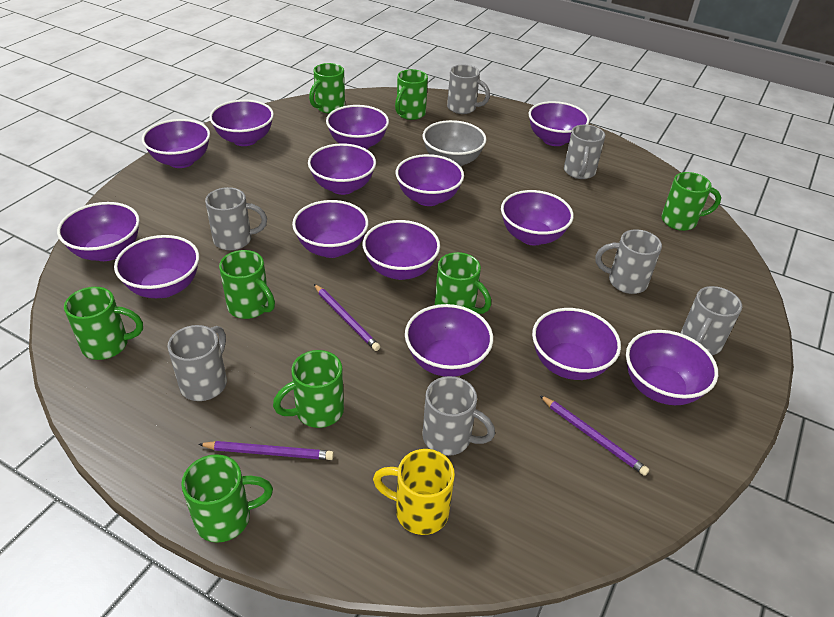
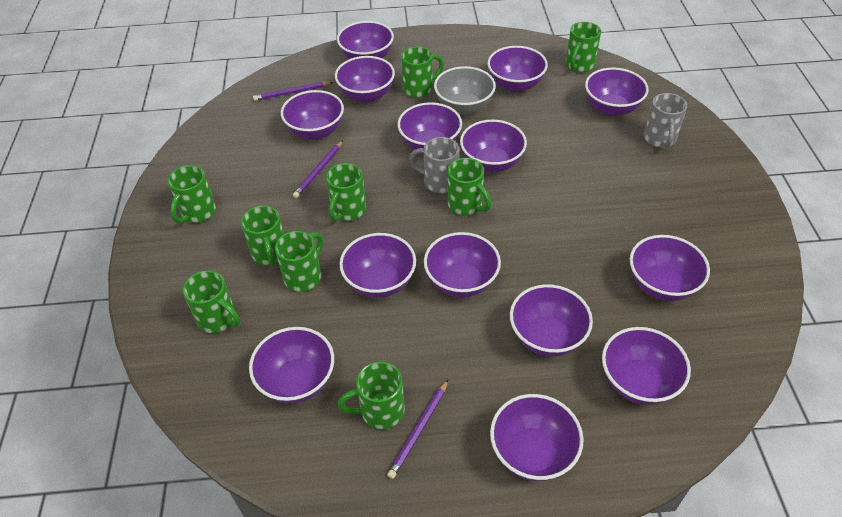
green mug: 8 -> 9
grey mug: 7 -> 2
yellow mug: 1 -> 0

